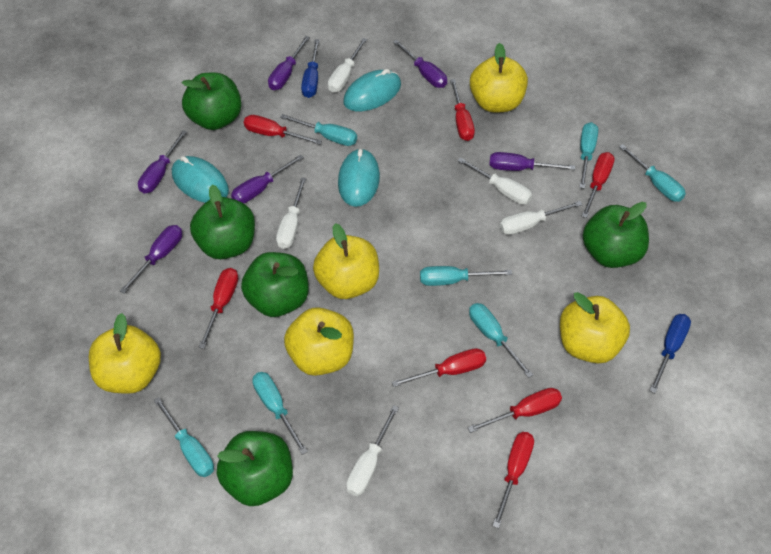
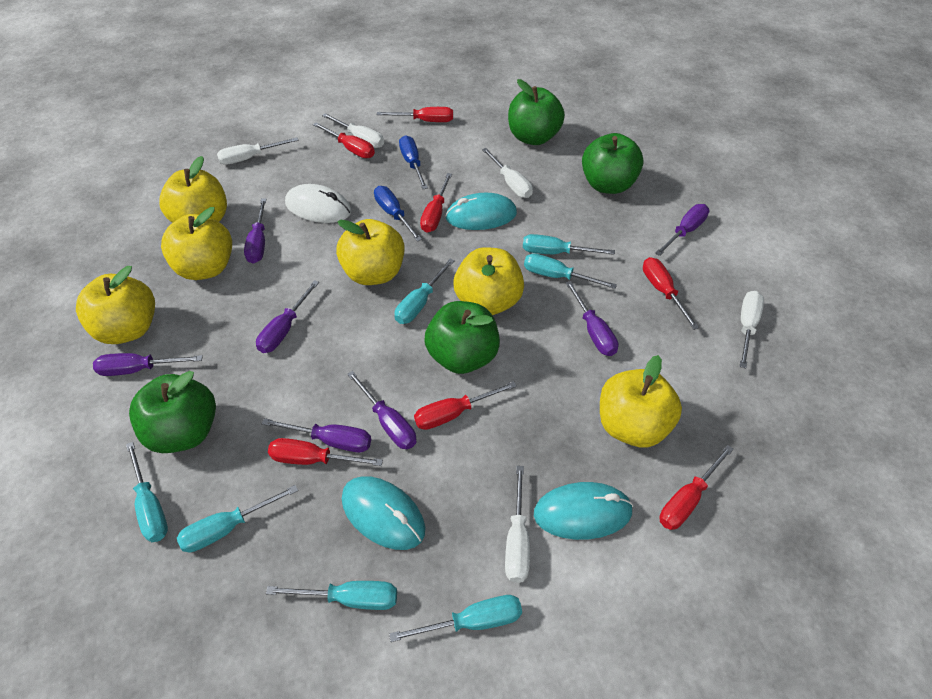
green apple: 5 -> 4
purple screwdriver: 6 -> 7
white mouse: 0 -> 1
yellow apple: 5 -> 6

